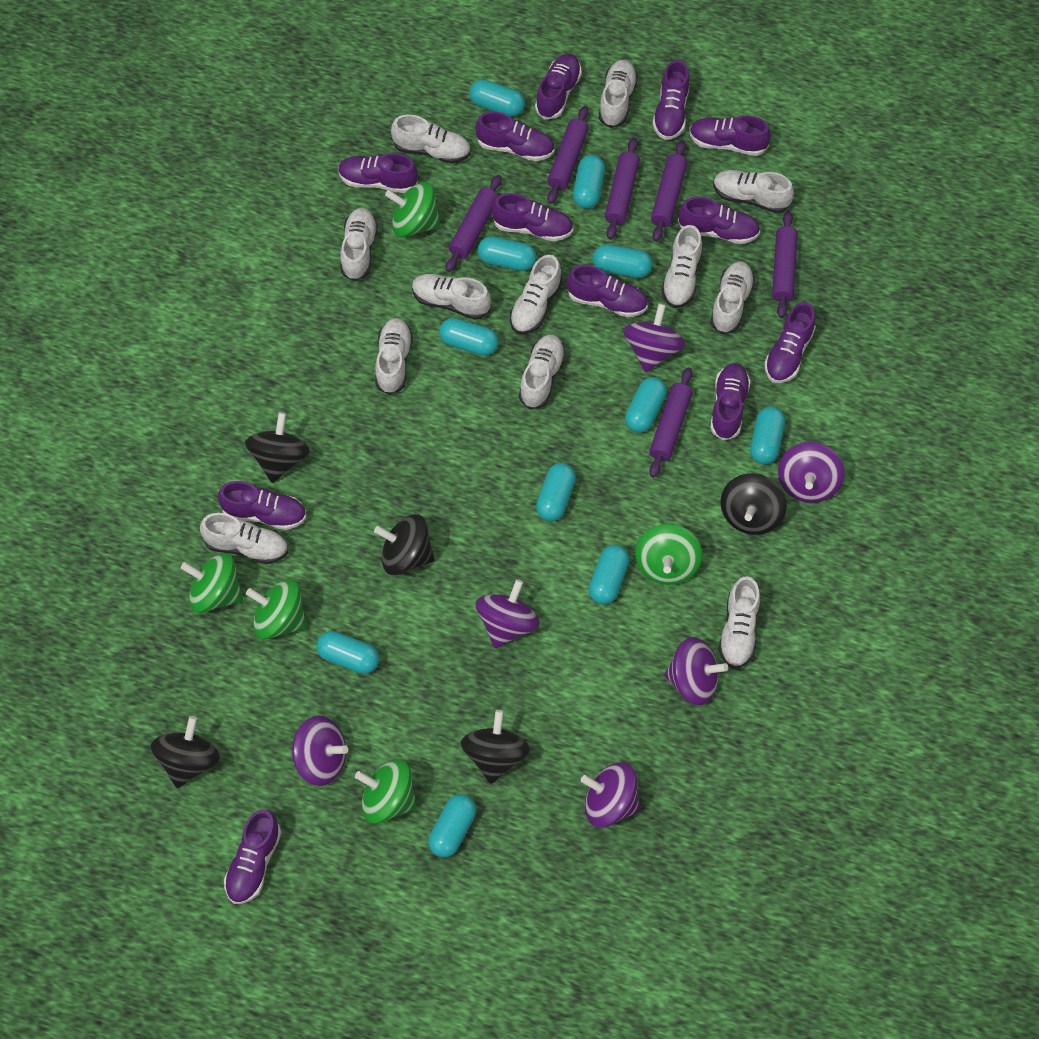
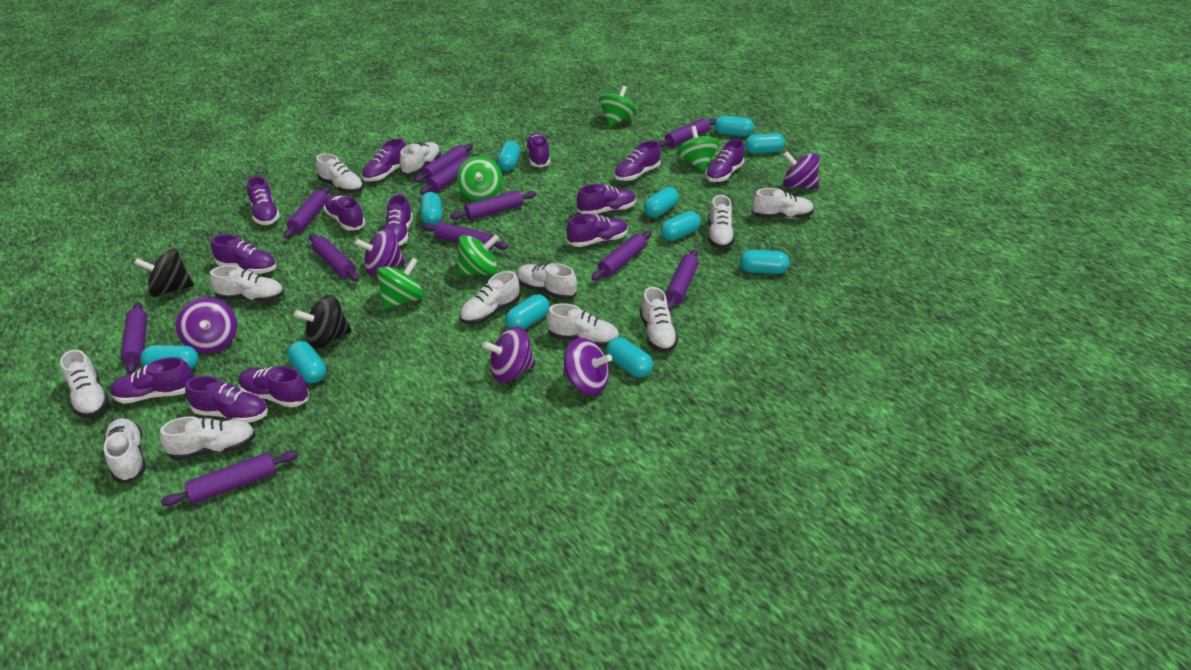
black spinning top: 5 -> 2
purple rolling pin: 6 -> 11
purple shoe: 12 -> 13
purple spinning top: 6 -> 5

